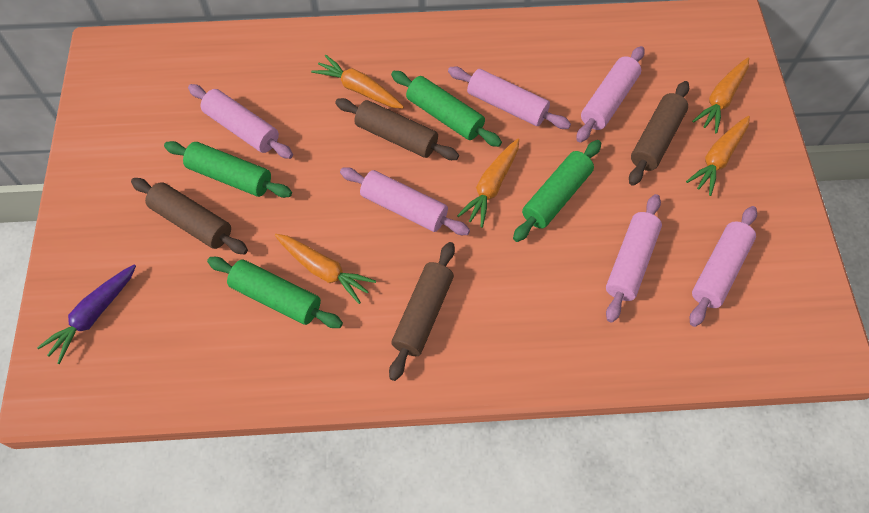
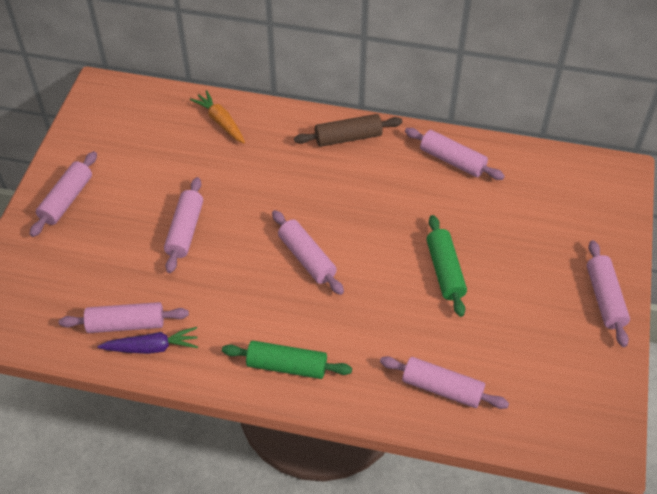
brown rolling pin: 4 -> 1
green rolling pin: 4 -> 2
orange carrot: 5 -> 1
pink rolling pin: 6 -> 7

